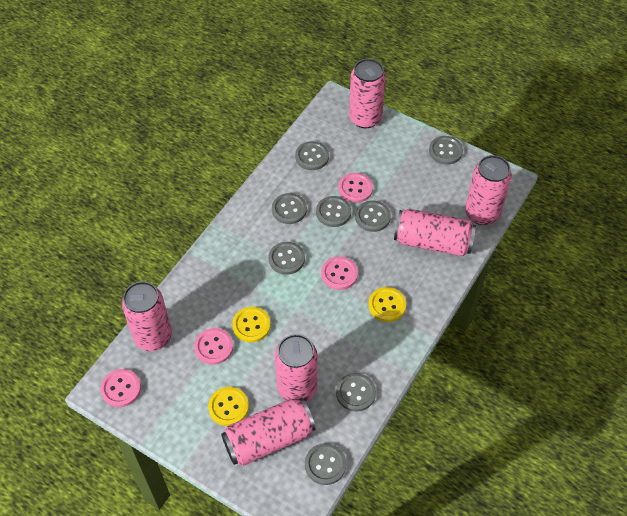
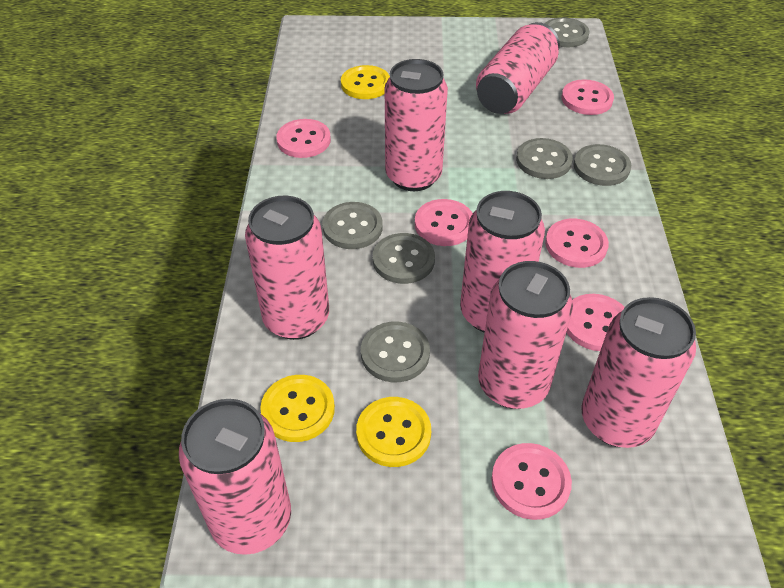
grey button: 8 -> 6
pink button: 4 -> 6
pink can: 6 -> 7

